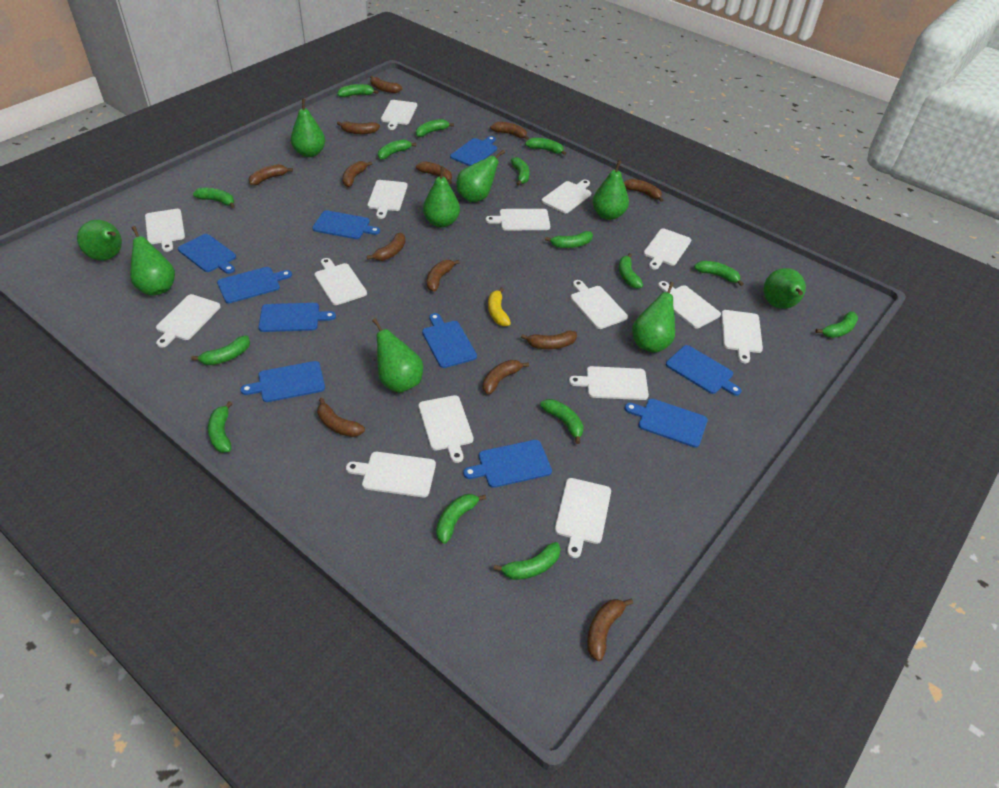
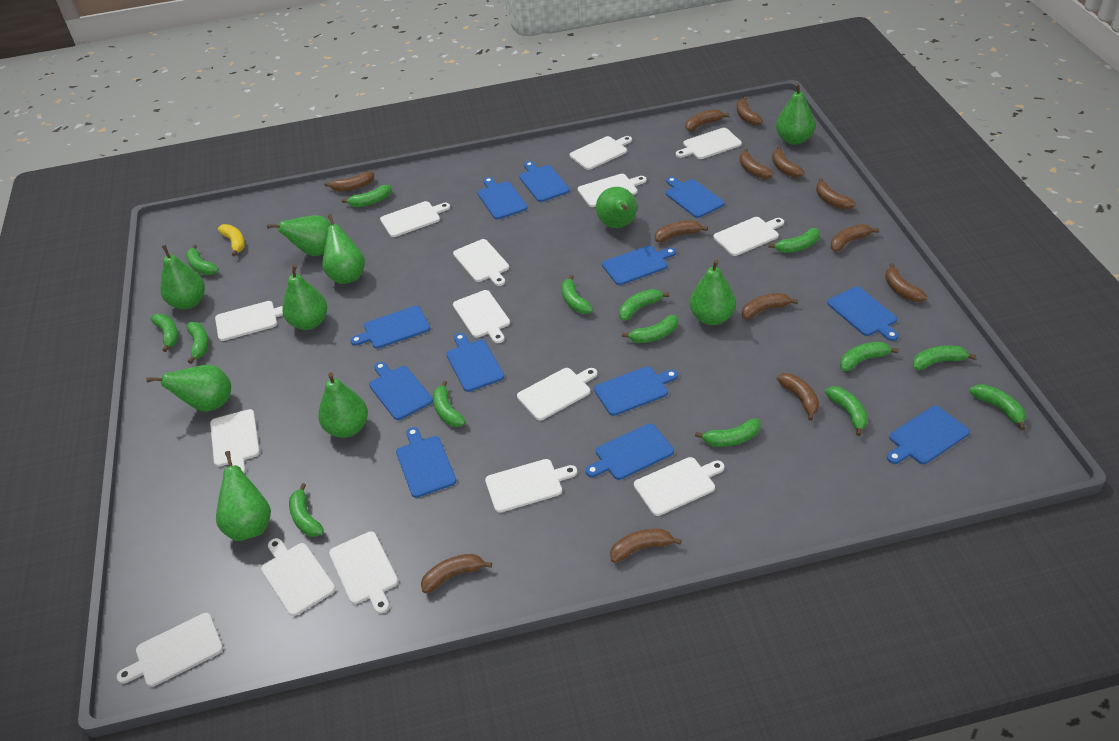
blue cutting board: 10 -> 12
green pear: 9 -> 10

